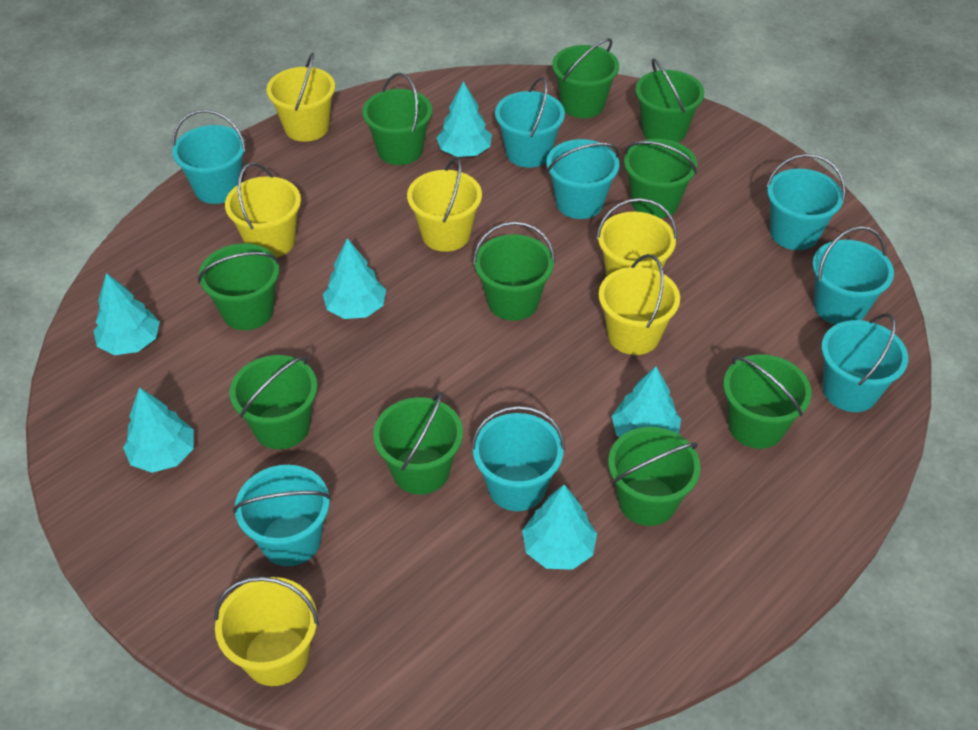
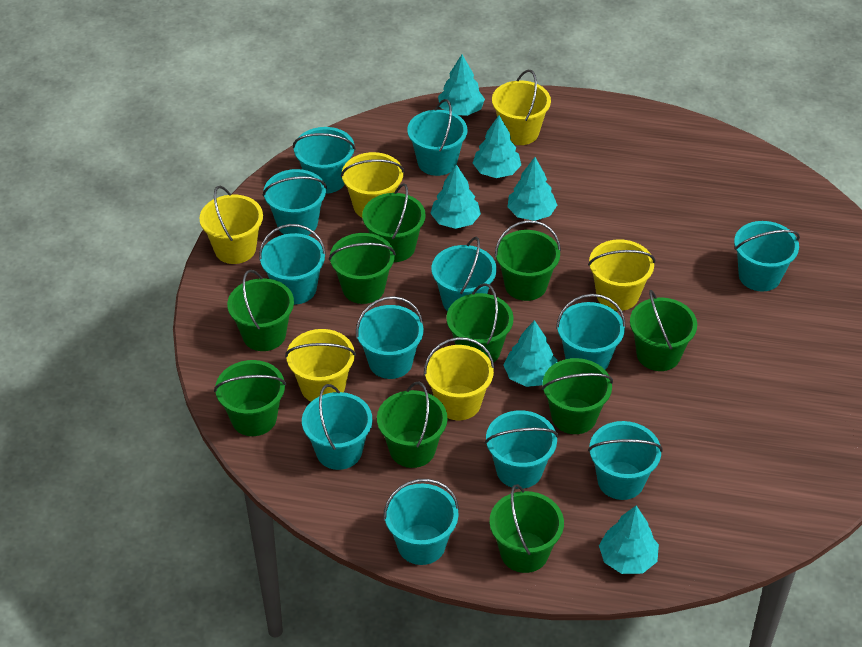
turquoise bucket: 8 -> 12

